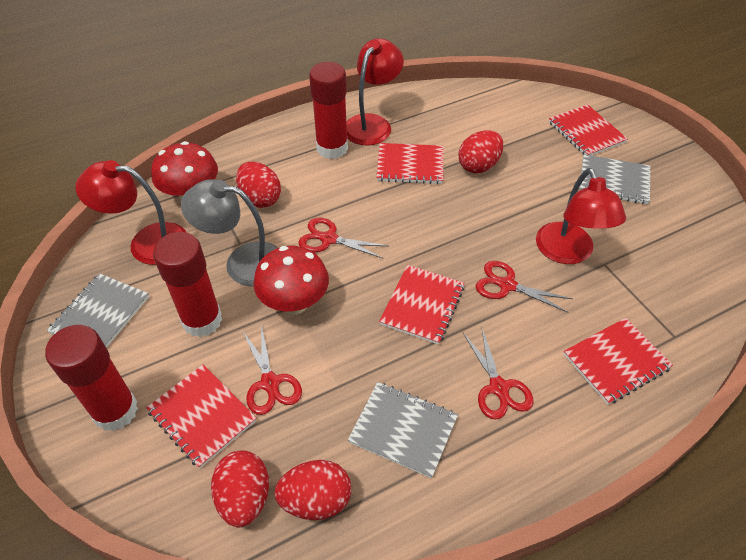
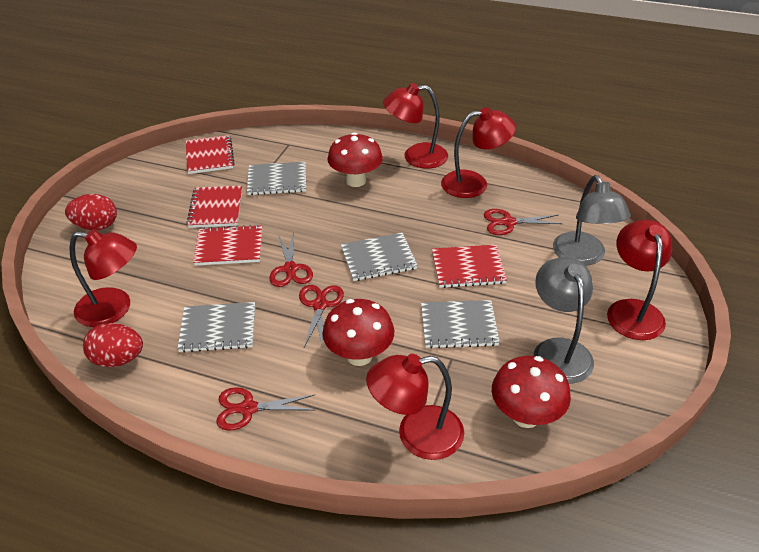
grey lamp: 1 -> 2
grey notebook: 3 -> 4
red egg: 4 -> 2
red glue stick: 3 -> 0
red lamp: 3 -> 5
red mushroom: 2 -> 3
red notebook: 5 -> 4

